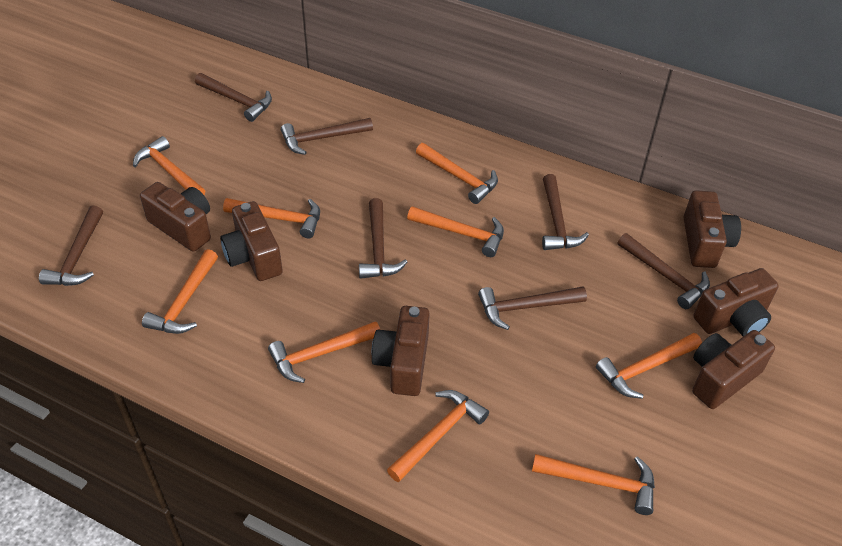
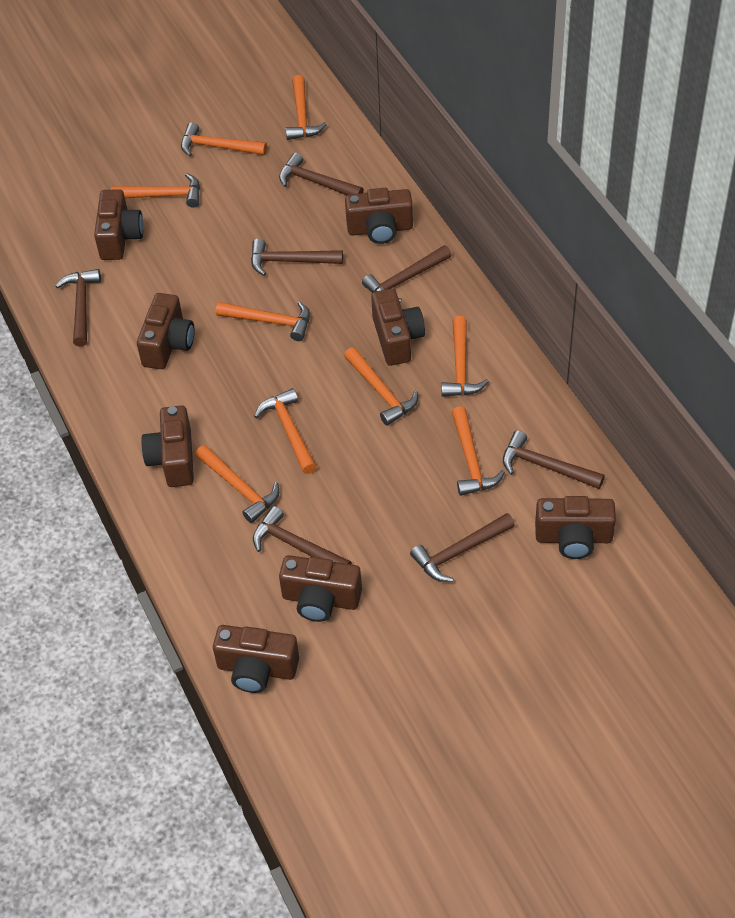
brown camera: 6 -> 8

